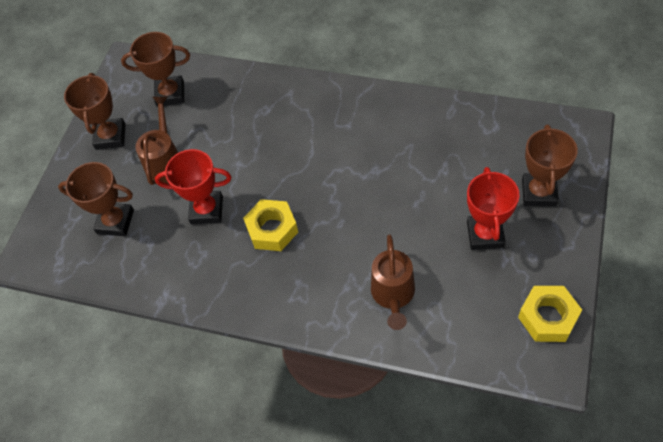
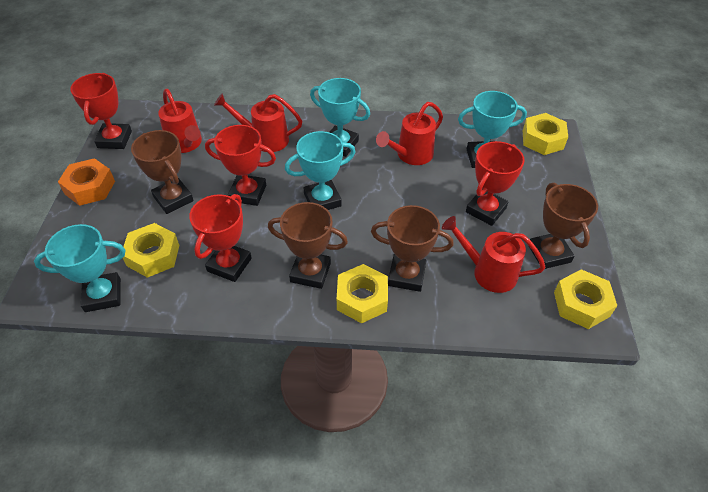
brown watering can: 2 -> 0
orange nut: 0 -> 1
red trophy: 2 -> 4
red watering can: 0 -> 4
turquoise trophy: 0 -> 4
yellow nut: 2 -> 4

